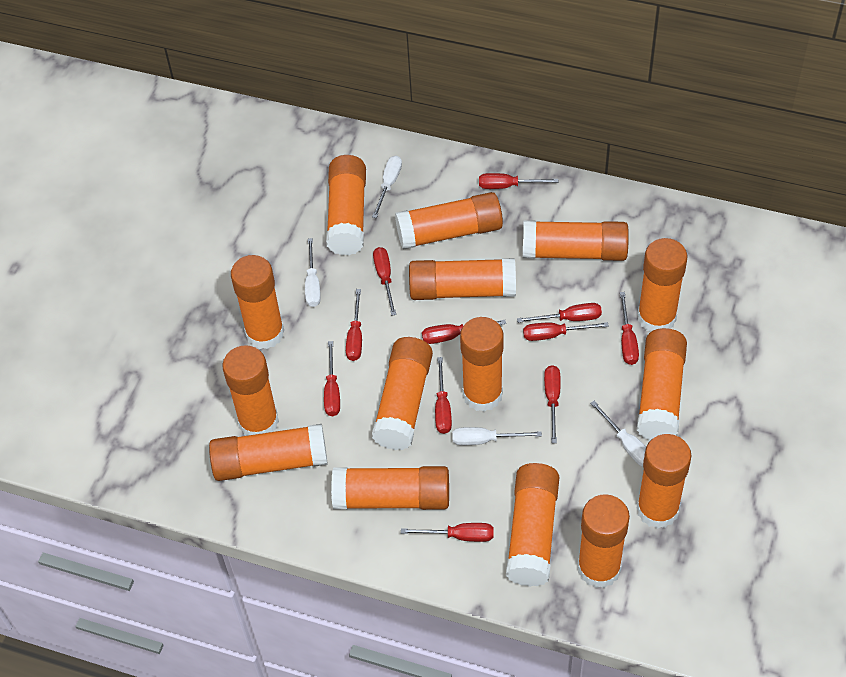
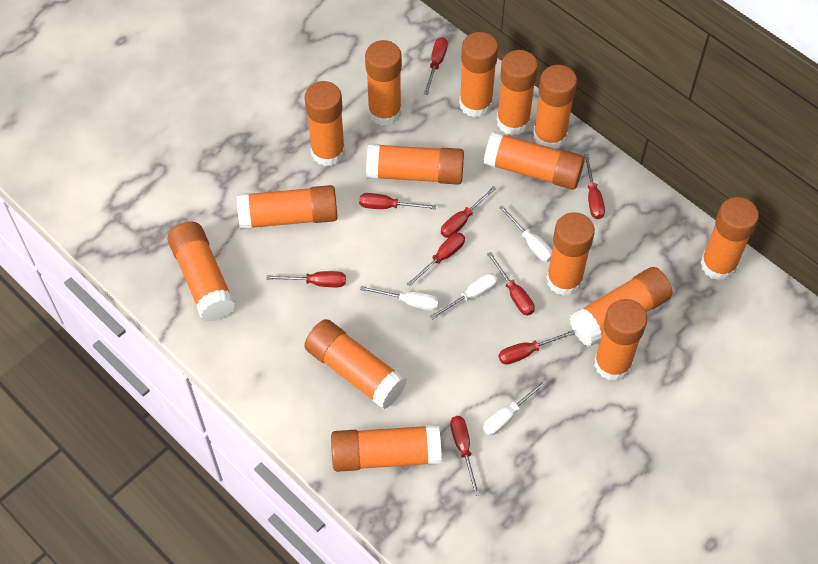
red screwdriver: 11 -> 9

